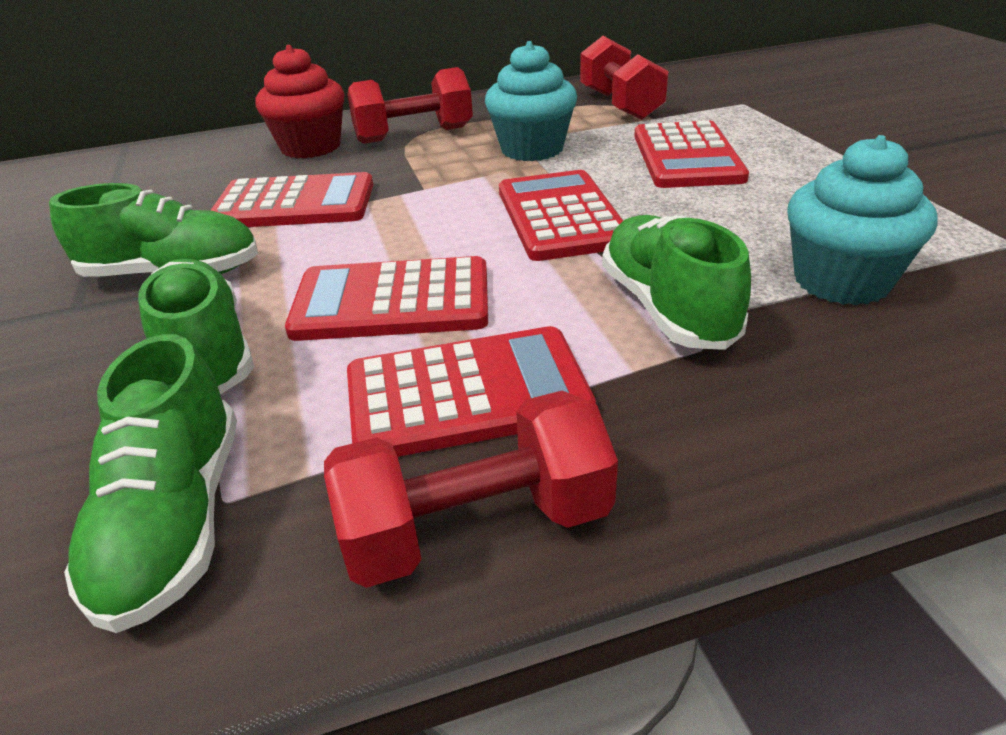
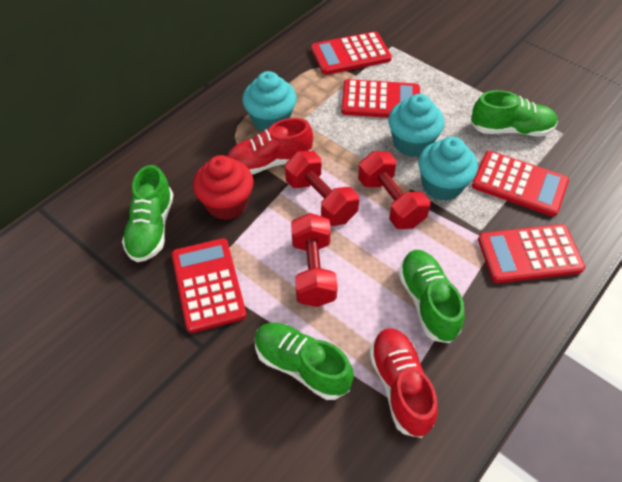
red shoe: 0 -> 2
turquoise cupcake: 2 -> 3

